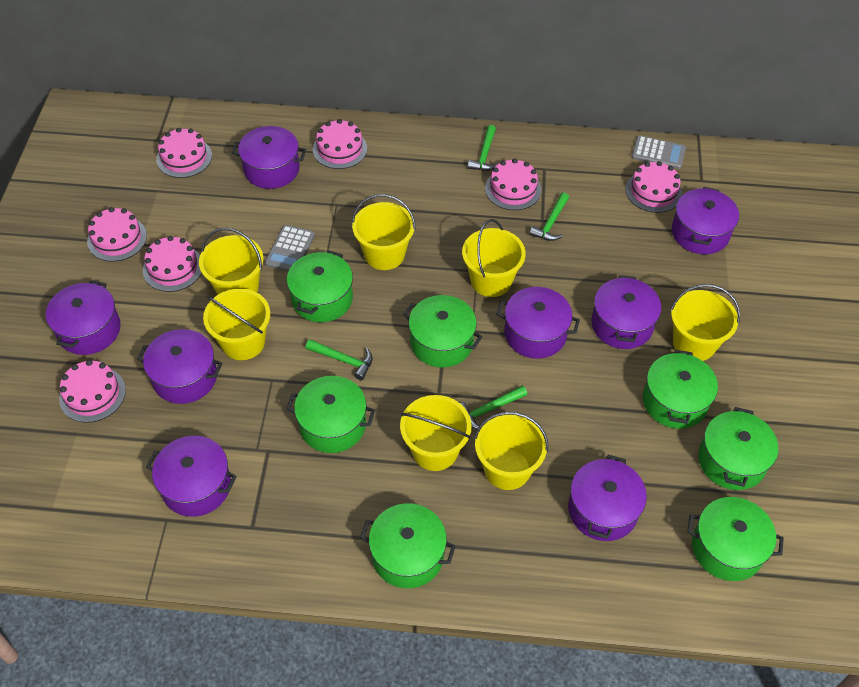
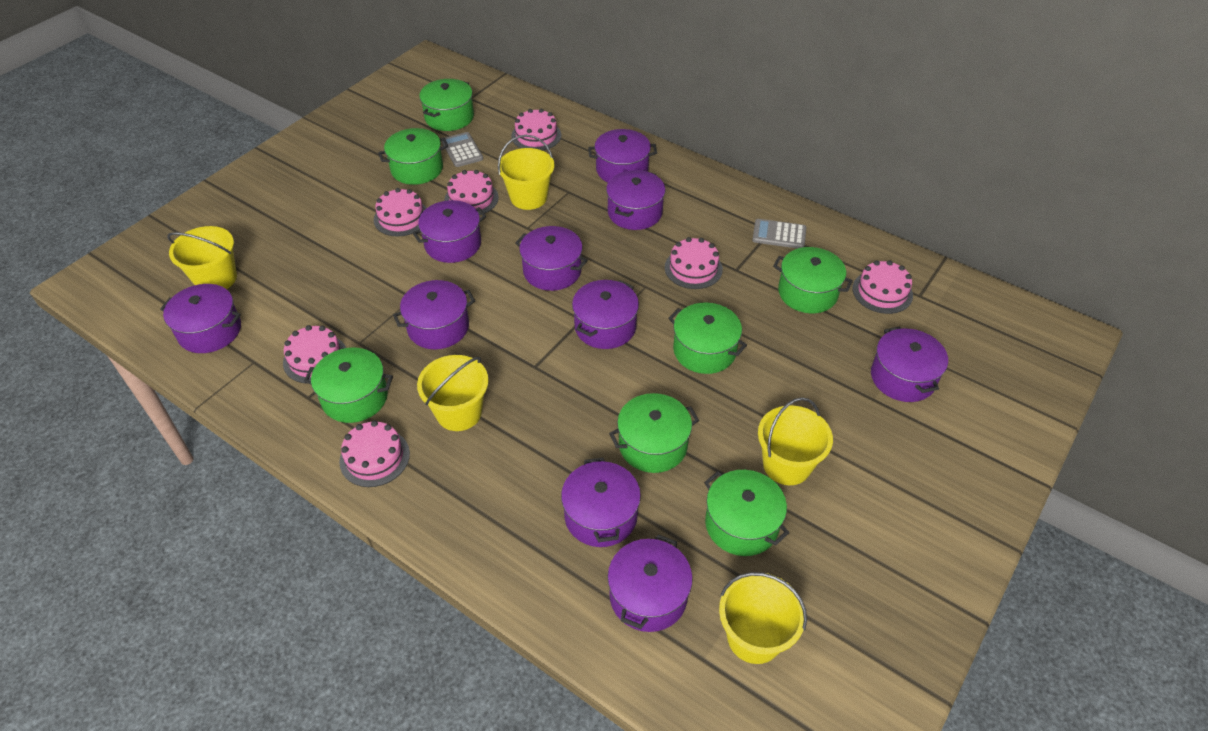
green hammer: 4 -> 0
purple pot: 8 -> 10
yellow bucket: 7 -> 5

